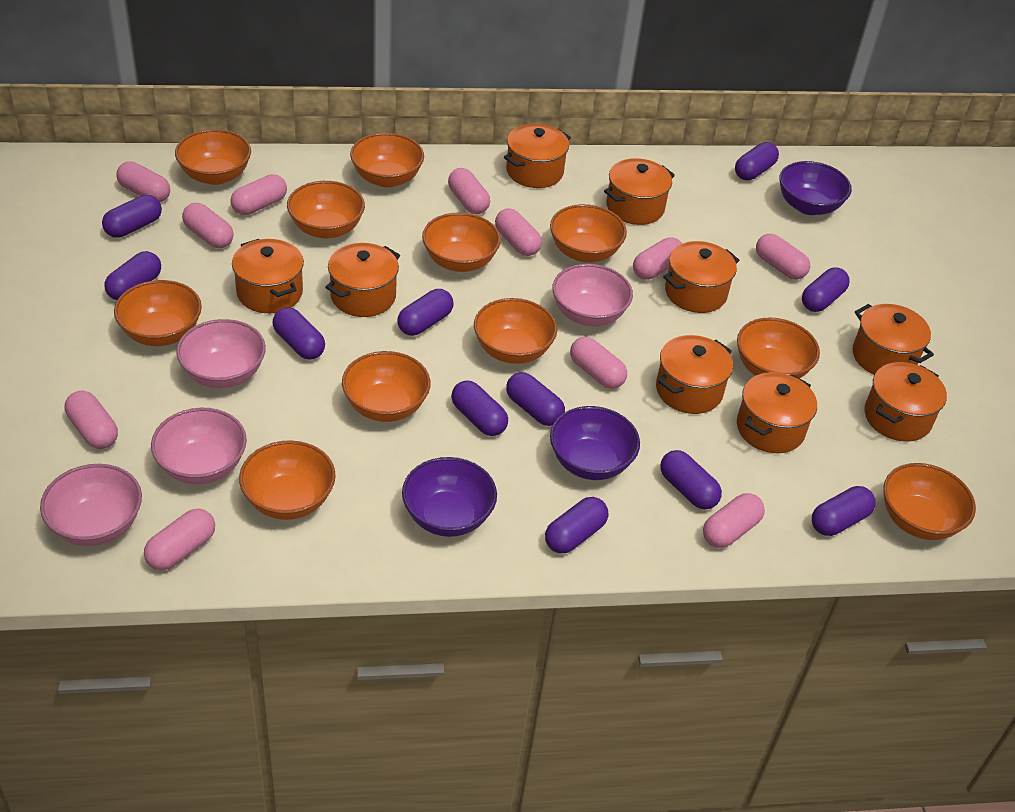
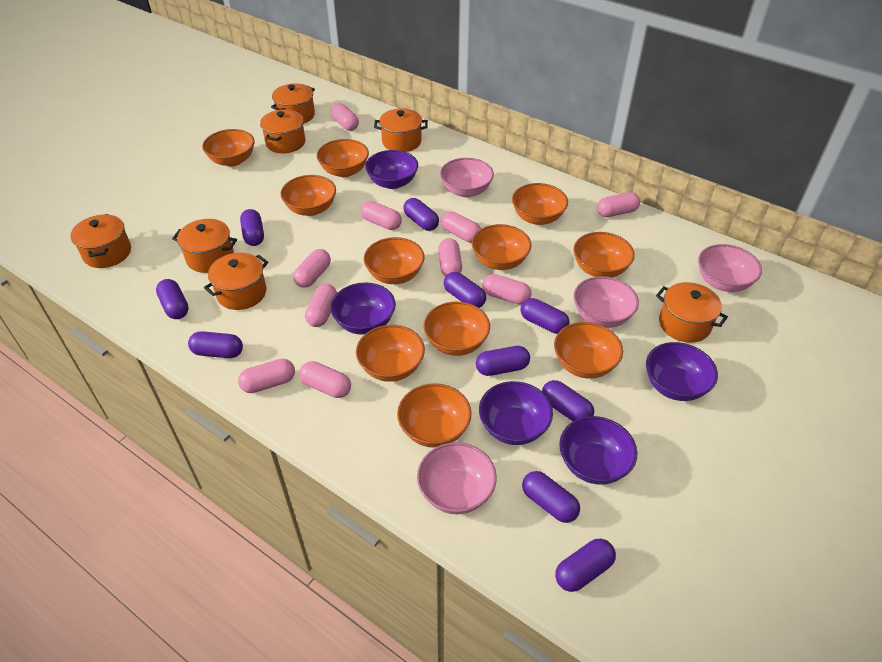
orange pot: 9 -> 7
pink capsule: 11 -> 10
purple bowl: 3 -> 5
purple capsule: 11 -> 10

